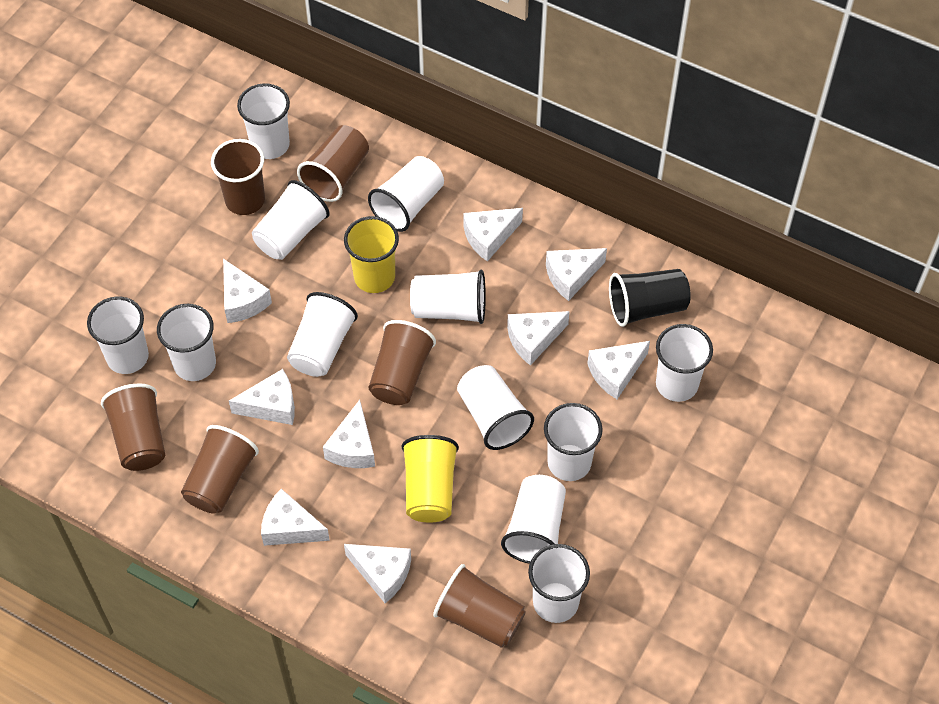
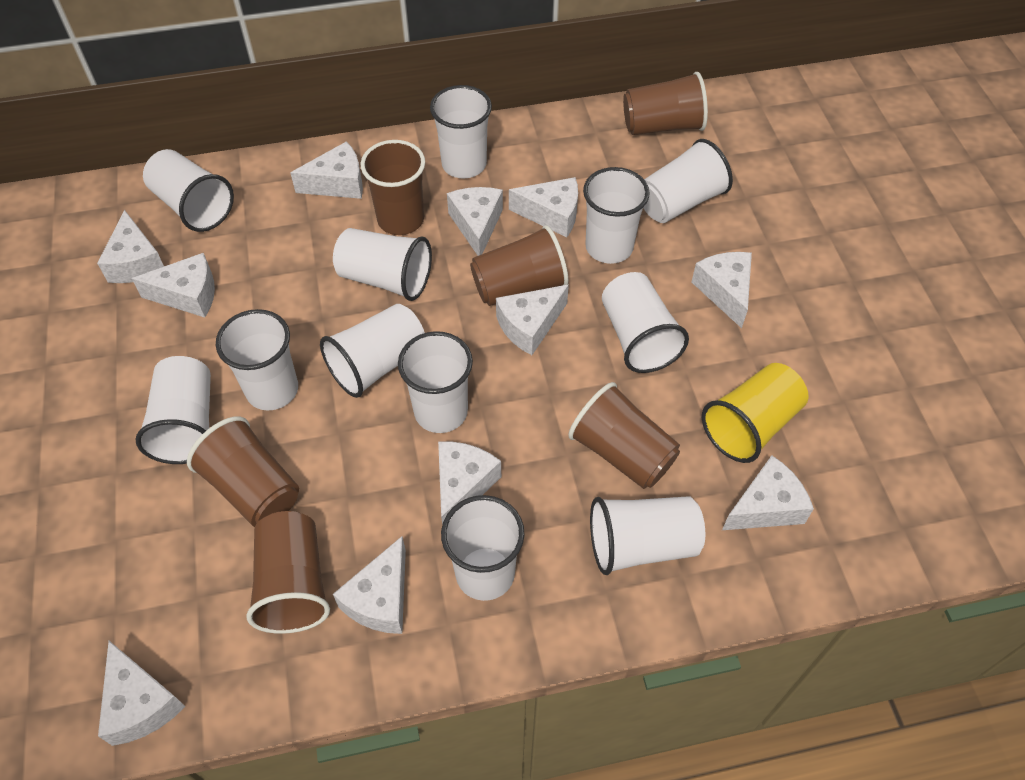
black cup: 1 -> 0
white cheese: 9 -> 11
yellow cup: 2 -> 1

